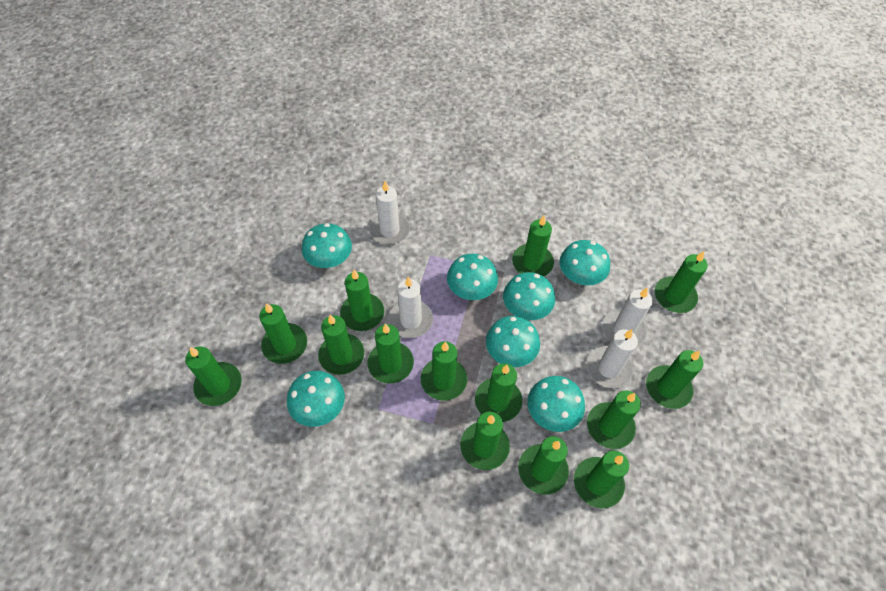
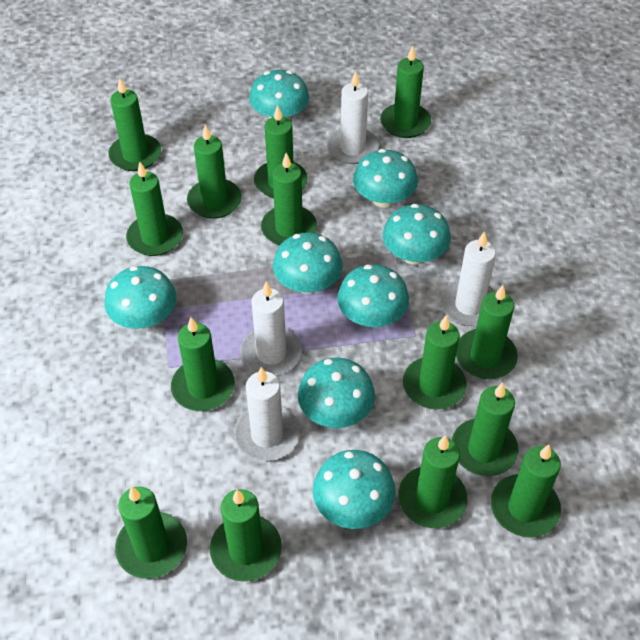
turquoise mushroom: 7 -> 8

